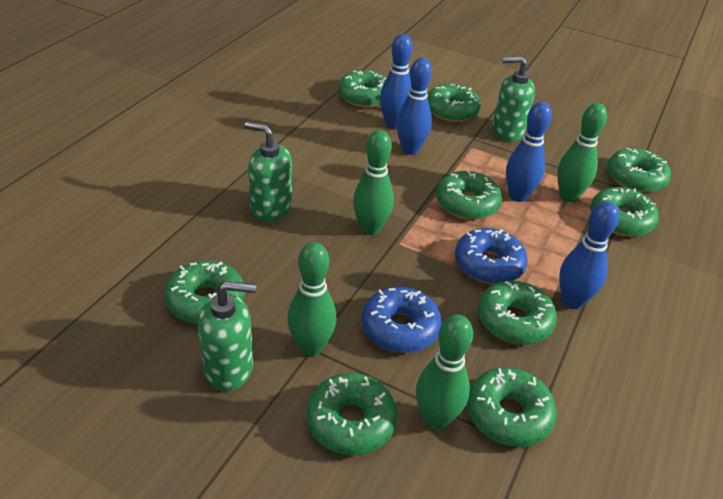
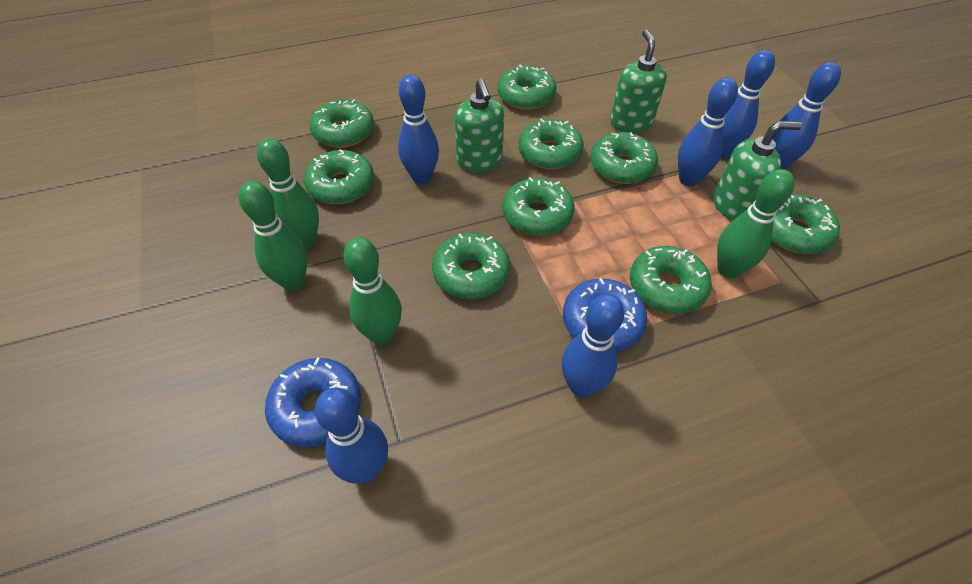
blue bowling pin: 4 -> 6

